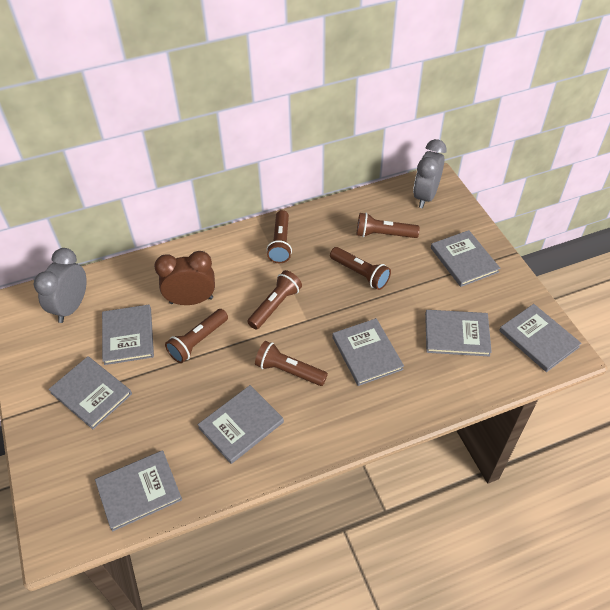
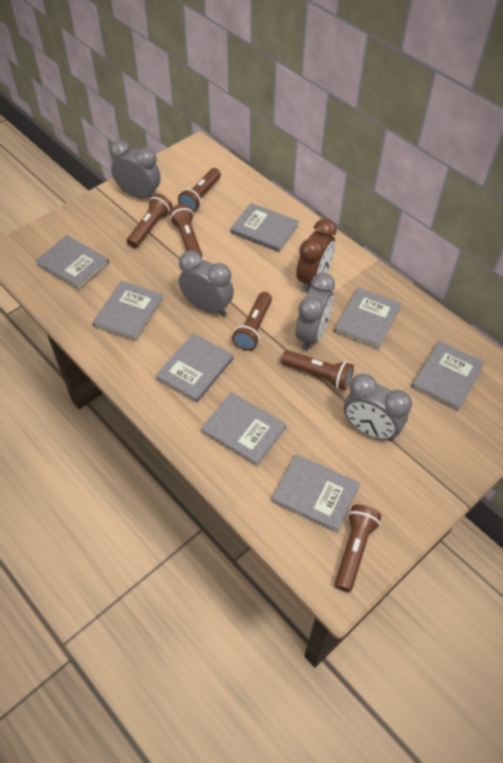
grey clock: 2 -> 4

